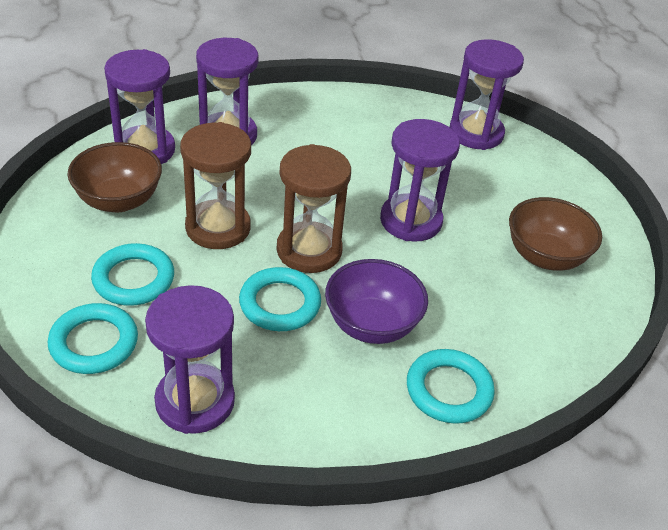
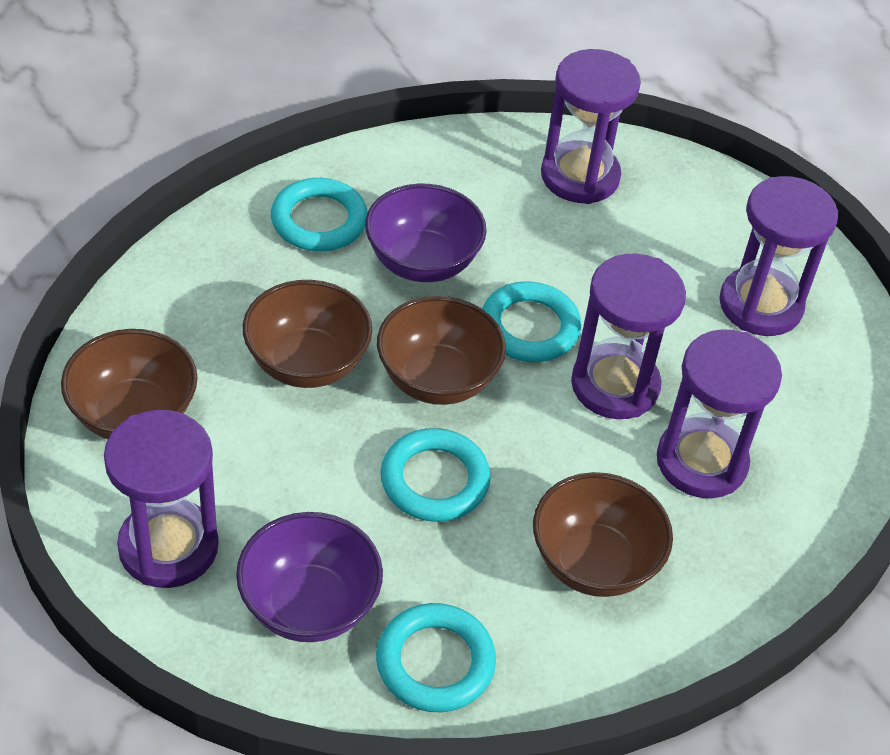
brown bowl: 2 -> 4
brown hourglass: 2 -> 0
purple bowl: 1 -> 2

